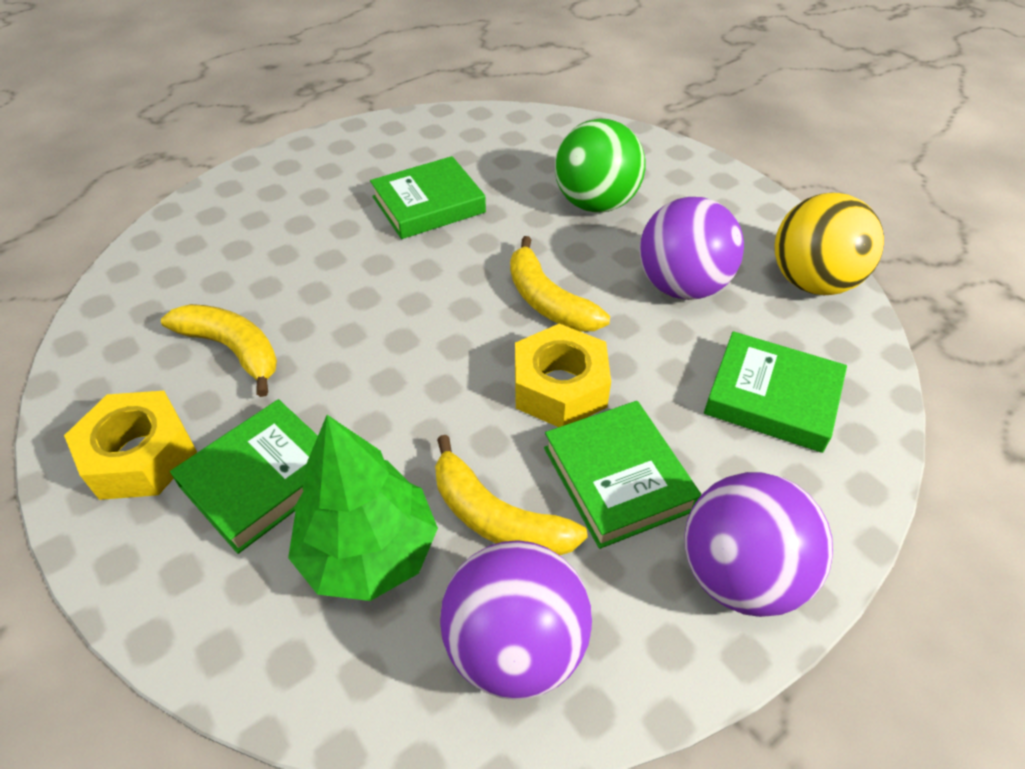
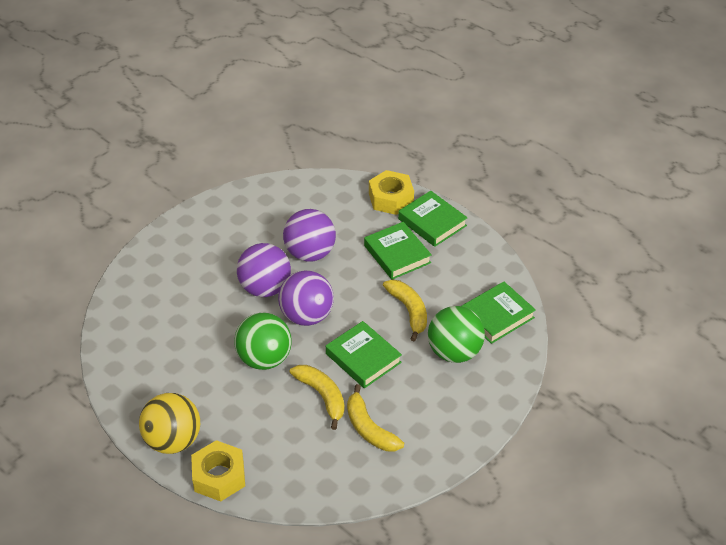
green ball: 1 -> 2
green tree: 1 -> 0

